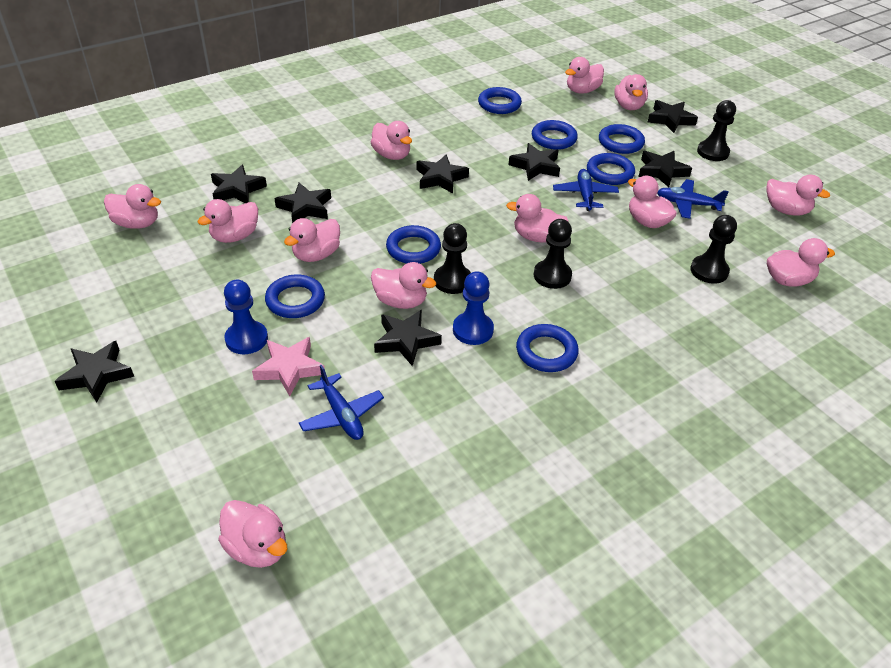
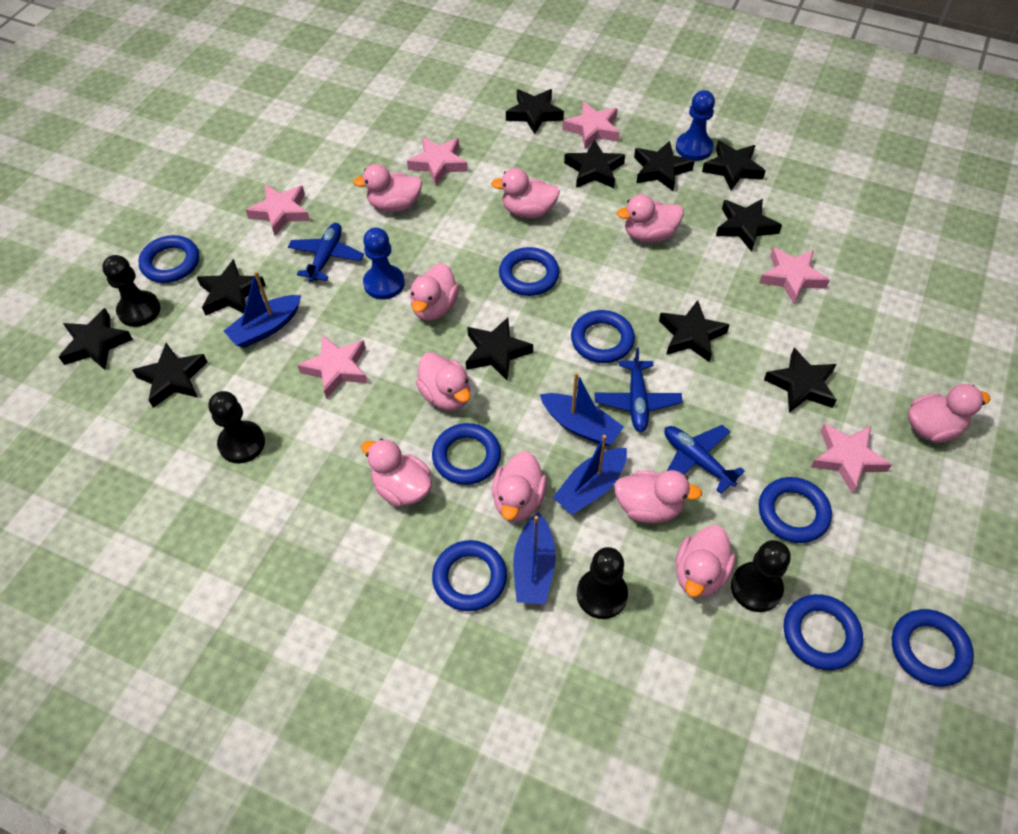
black star: 8 -> 11
blue boat: 0 -> 4
blue ring: 7 -> 8
pink duck: 12 -> 10
pink star: 1 -> 6

